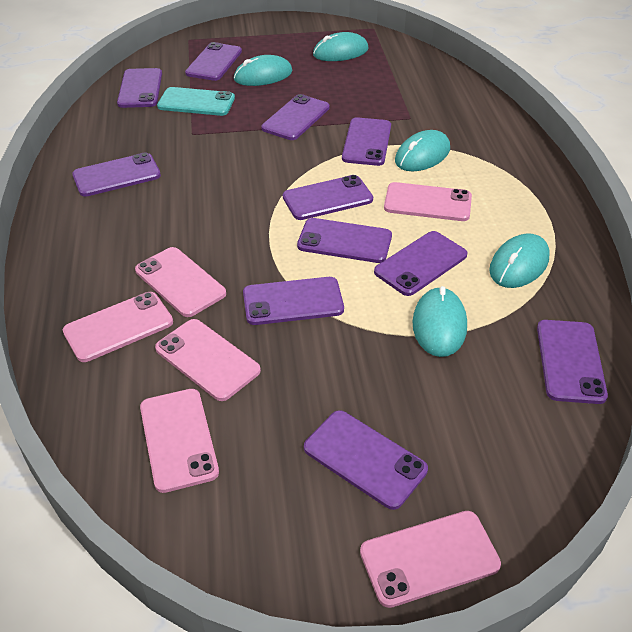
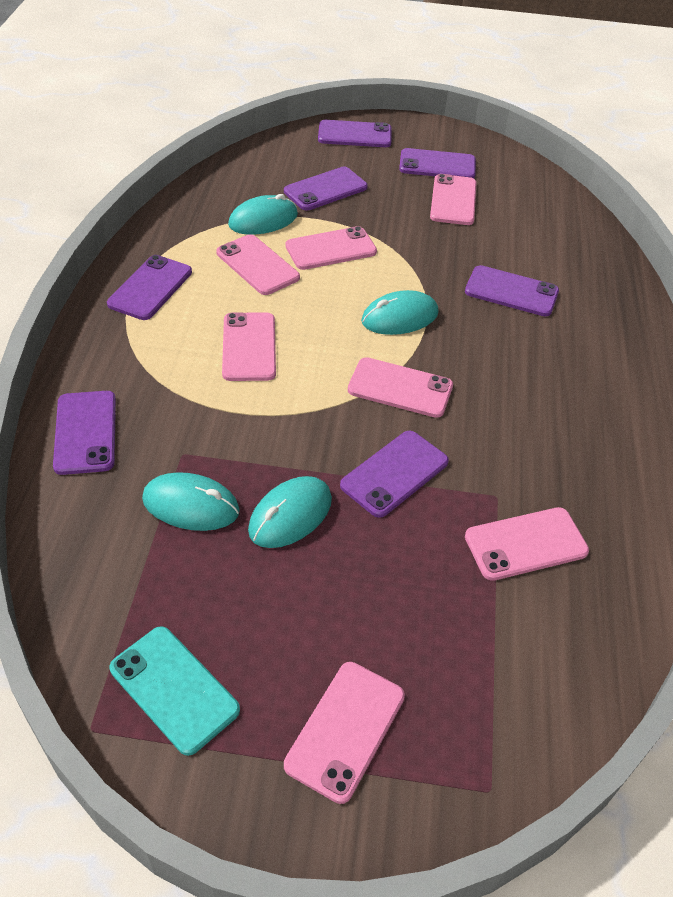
pink phone: 6 -> 7
purple phone: 11 -> 7
turquoise mouse: 5 -> 4

